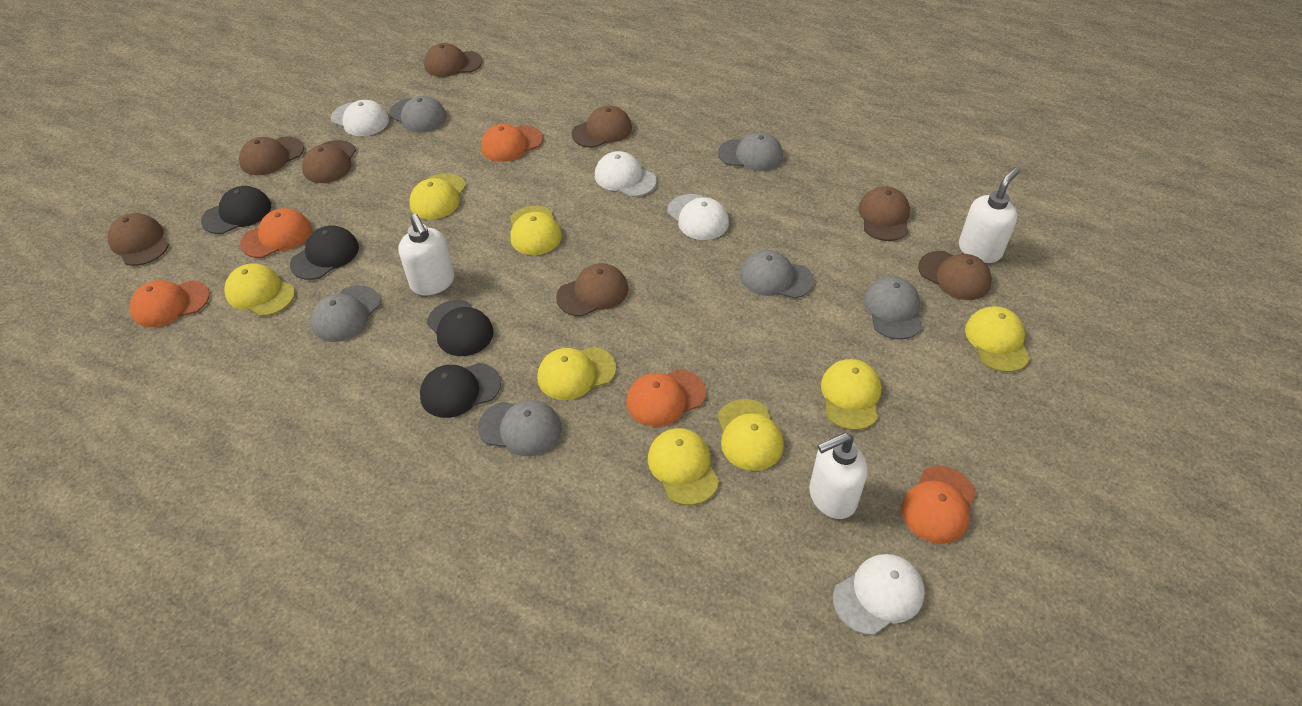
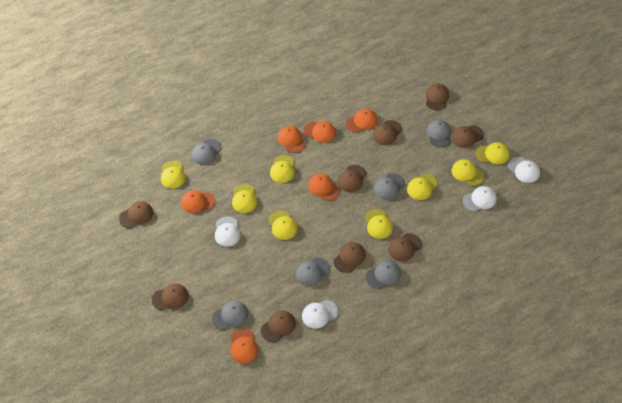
black cap: 4 -> 0
brown cap: 8 -> 9
orange cap: 5 -> 6
white soap dispenser: 3 -> 0

